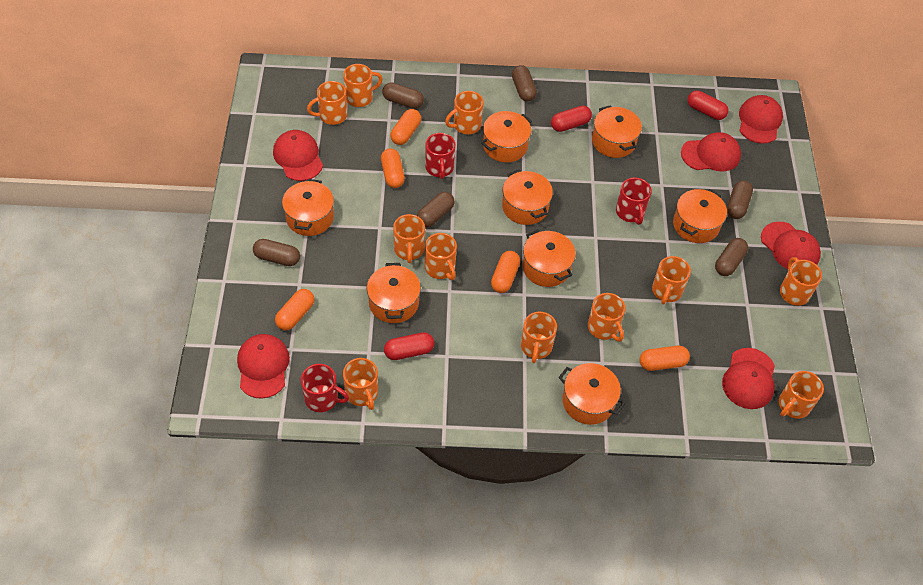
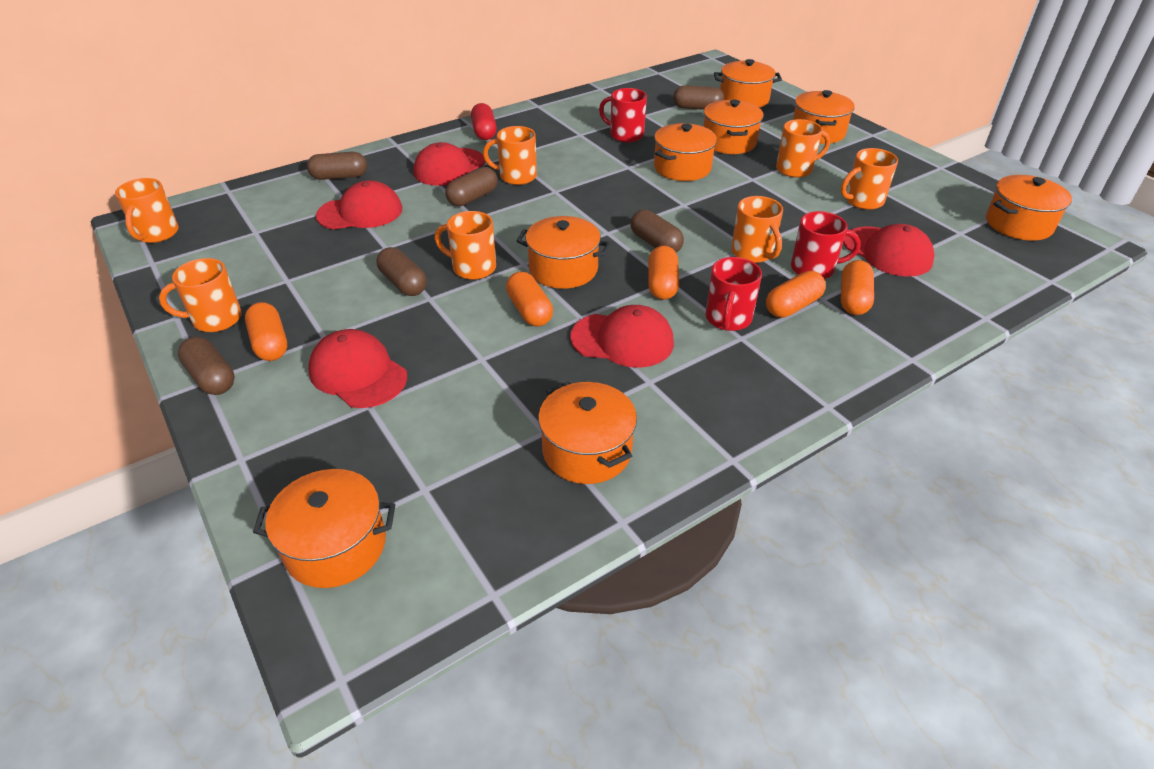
orange mug: 11 -> 7
red cap: 6 -> 5
red capsule: 3 -> 1

